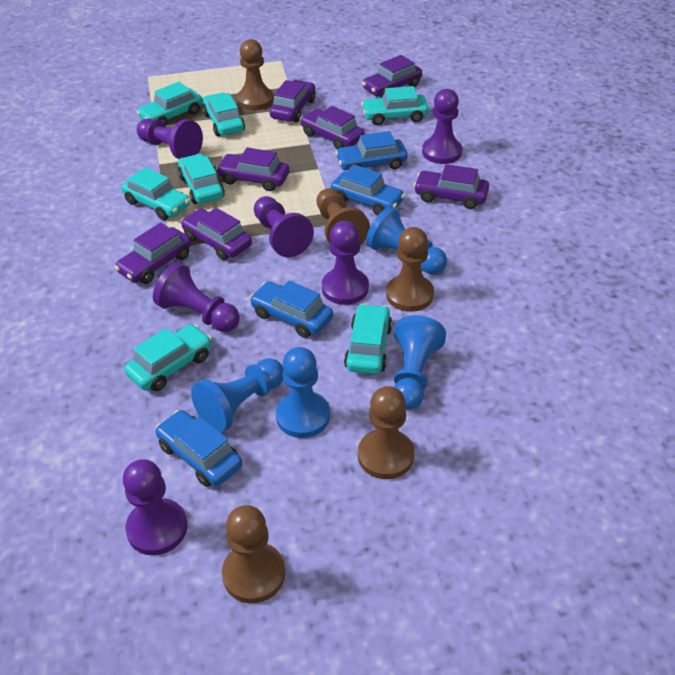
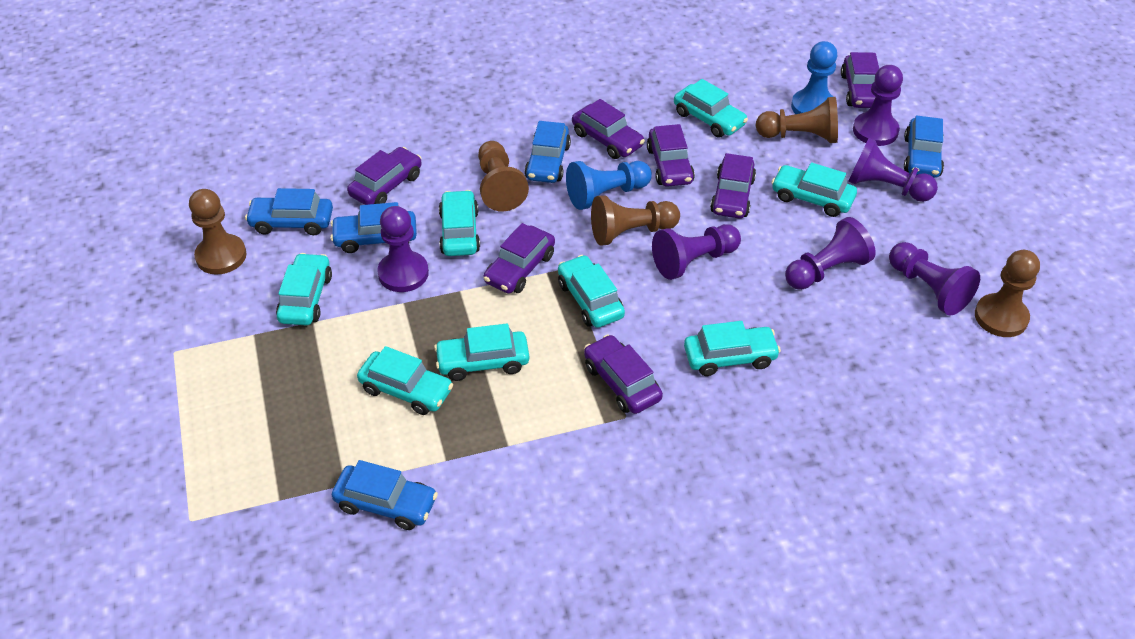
blue car: 4 -> 5
blue pawn: 4 -> 2
turquoise car: 7 -> 8

